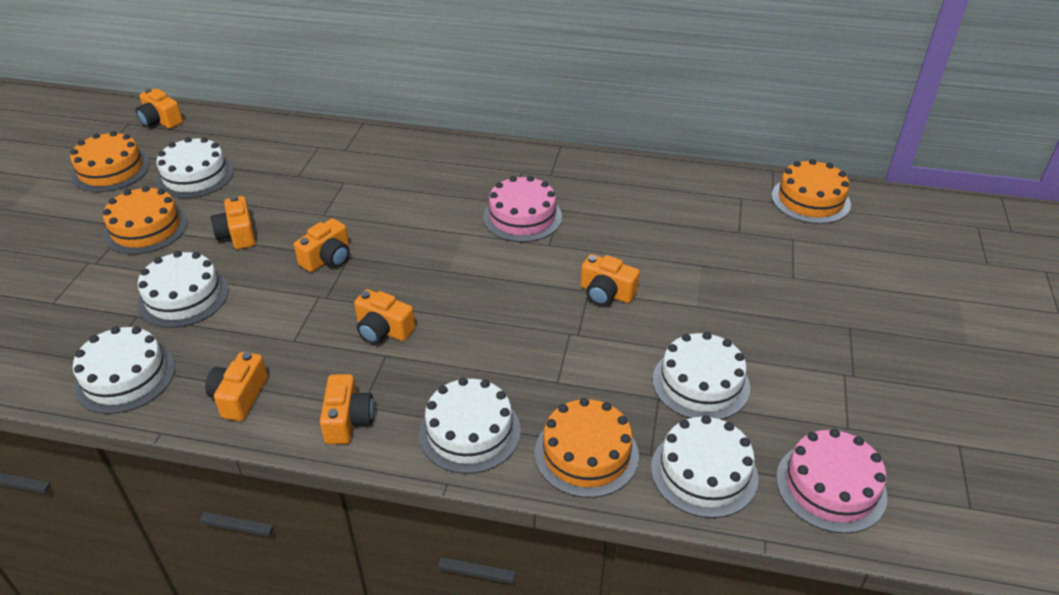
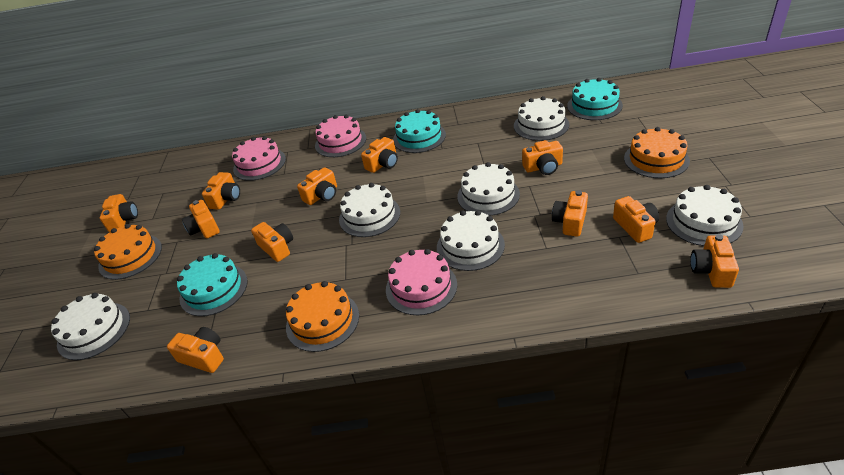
orange cake: 4 -> 3
orange camera: 7 -> 11
pink cake: 2 -> 3
turquoise cake: 0 -> 3

